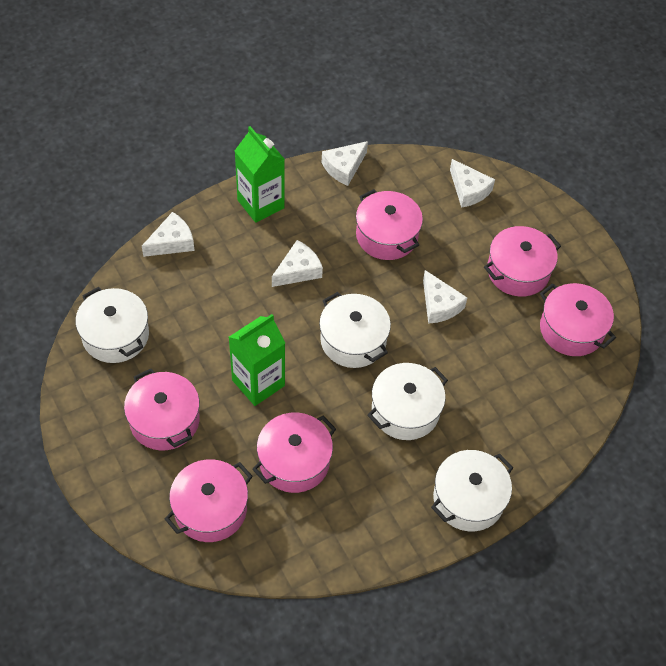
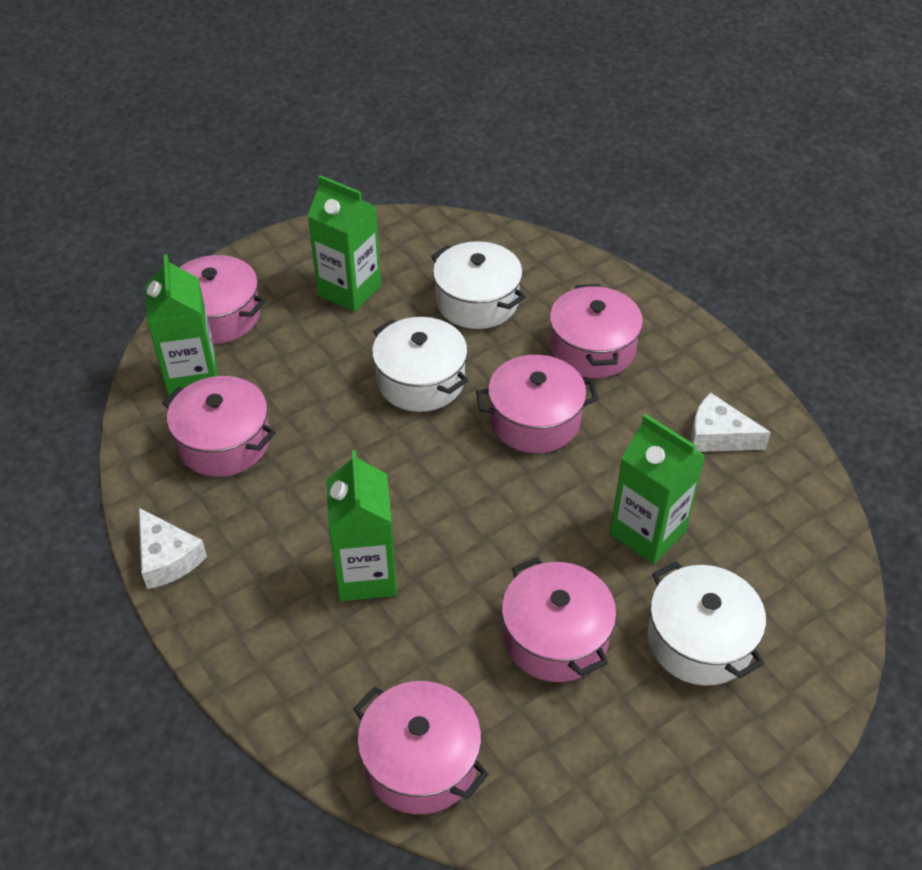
green carton: 2 -> 4
white cheese: 5 -> 2
white pot: 4 -> 3

